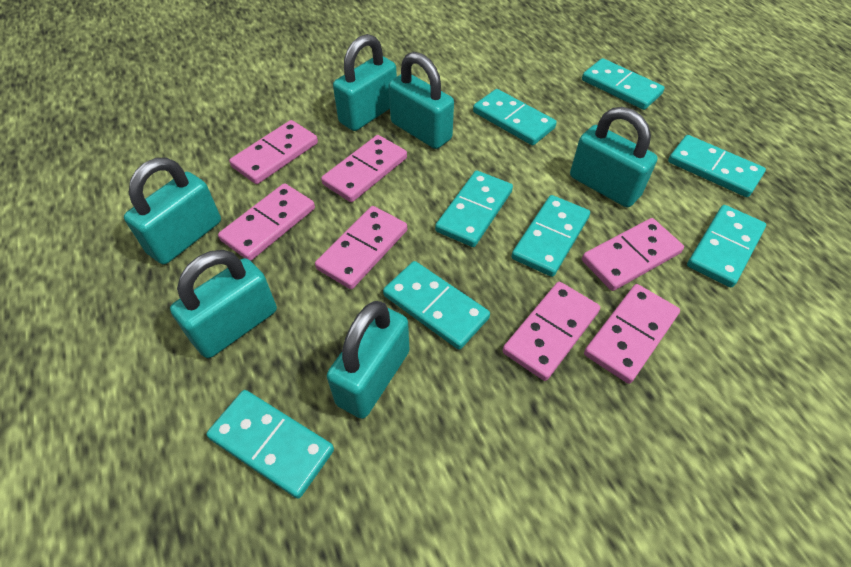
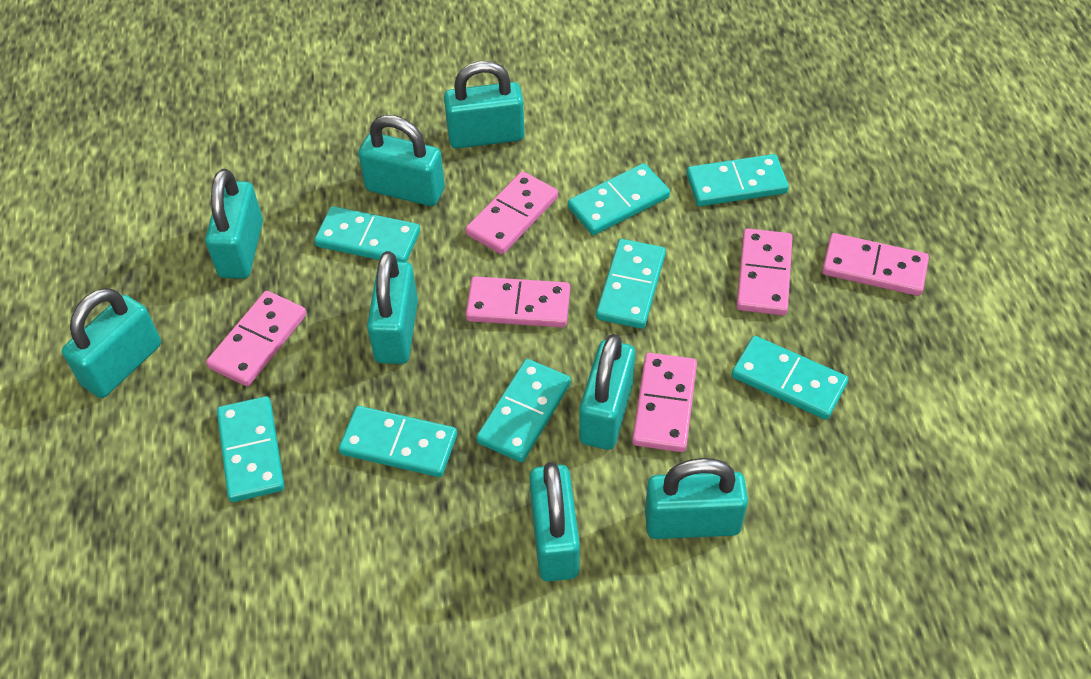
pink domino: 7 -> 6
turquoise padlock: 6 -> 8

